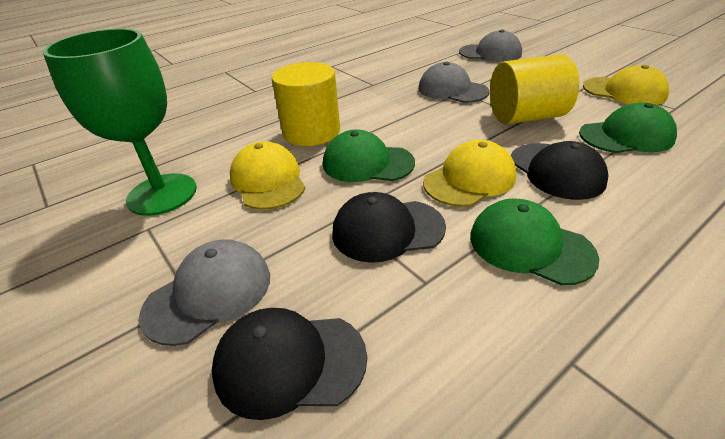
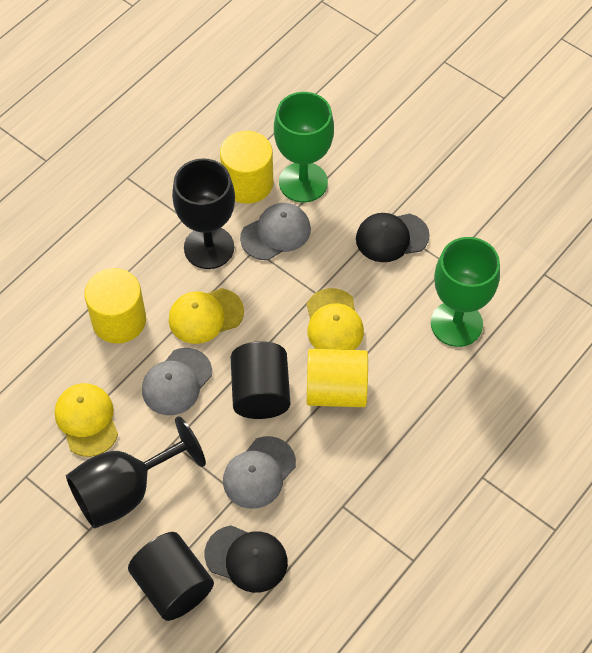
black cap: 3 -> 2
black cylinder: 0 -> 2
black goblet: 0 -> 2
green cap: 3 -> 0
green goblet: 1 -> 2
yellow cylinder: 2 -> 3

